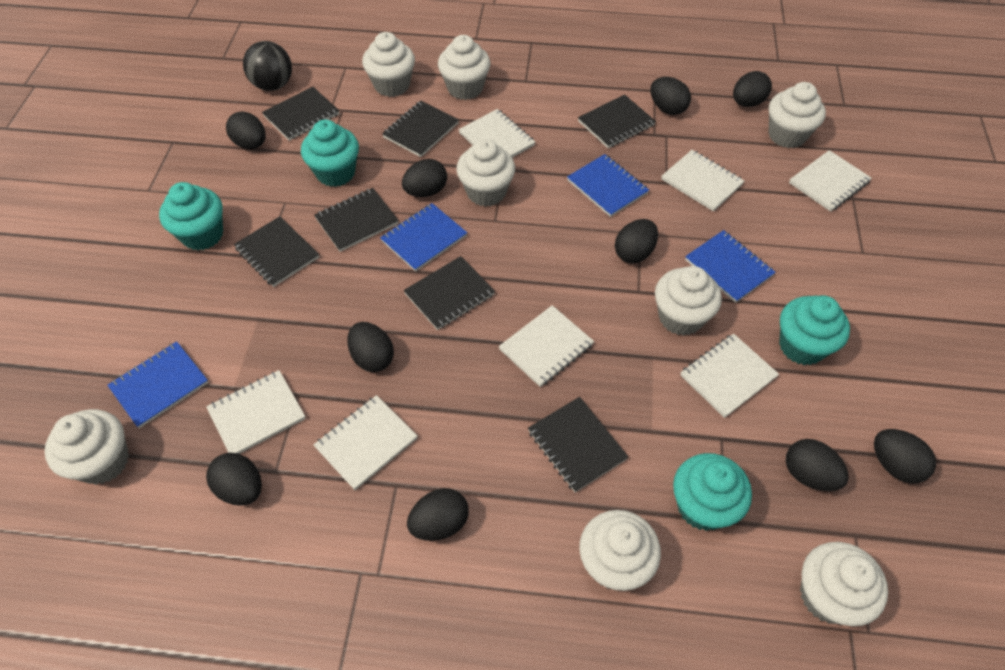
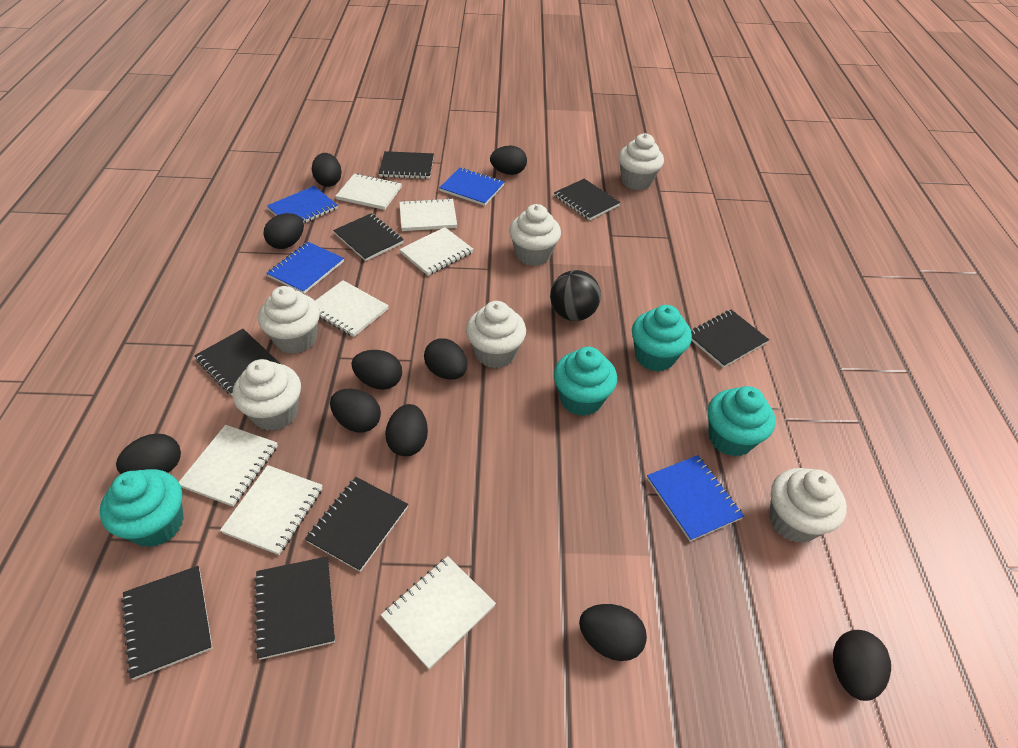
black notebook: 7 -> 8
white cupcake: 8 -> 6

